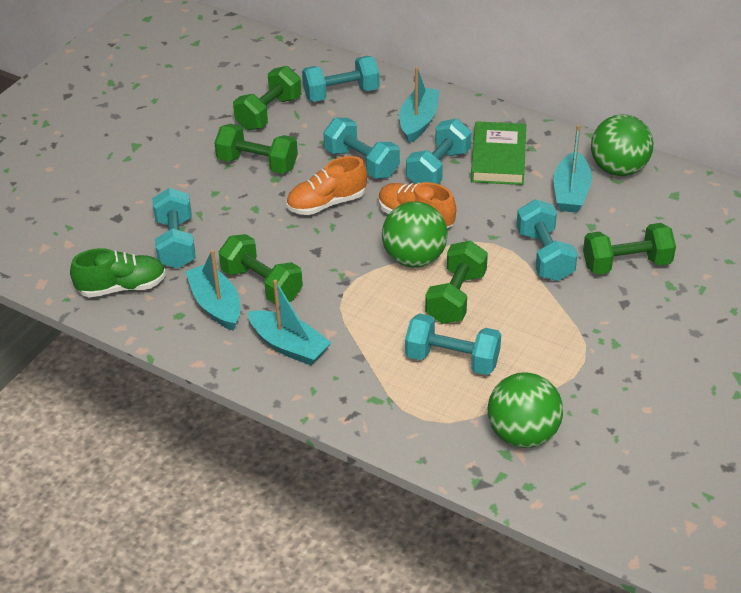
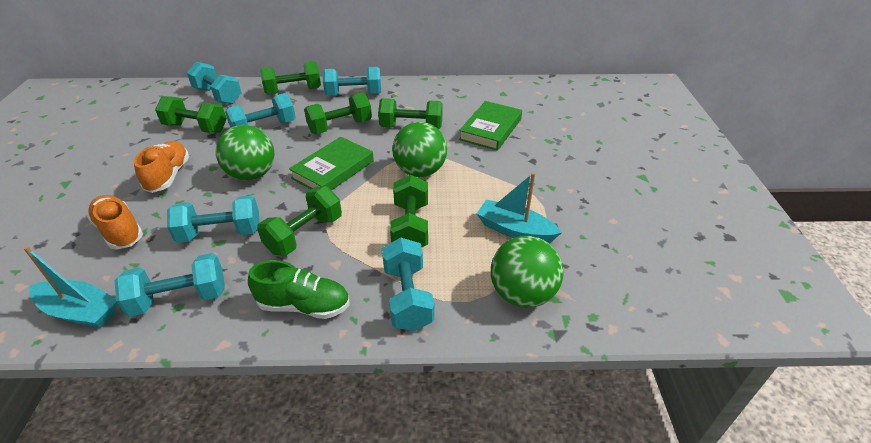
green book: 1 -> 2
green dumbbell: 5 -> 6
turquoise boat: 4 -> 2

